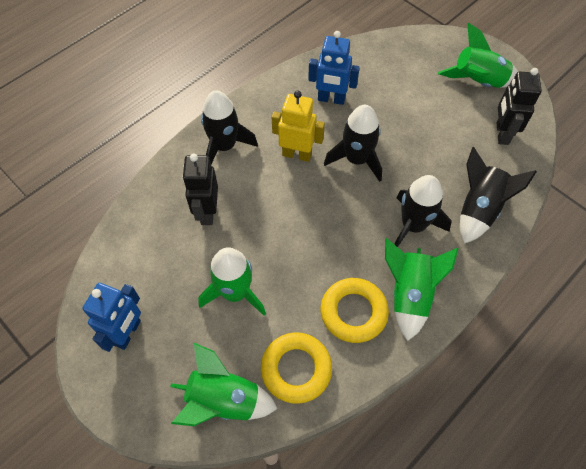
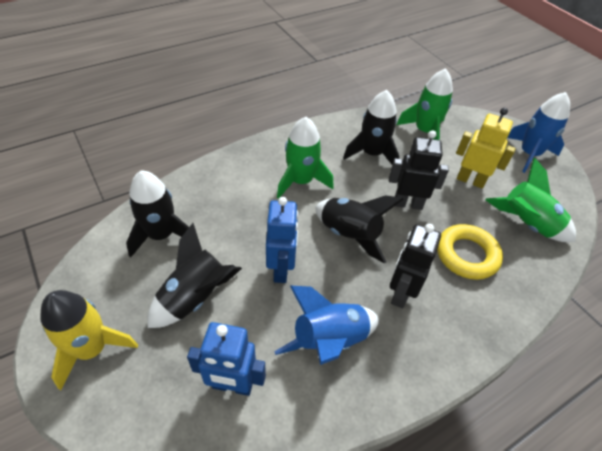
blue rocket: 0 -> 2
green rocket: 4 -> 3
yellow ring: 2 -> 1
yellow rocket: 0 -> 1

